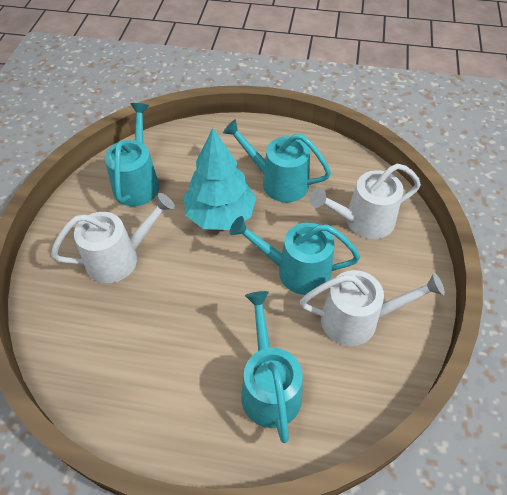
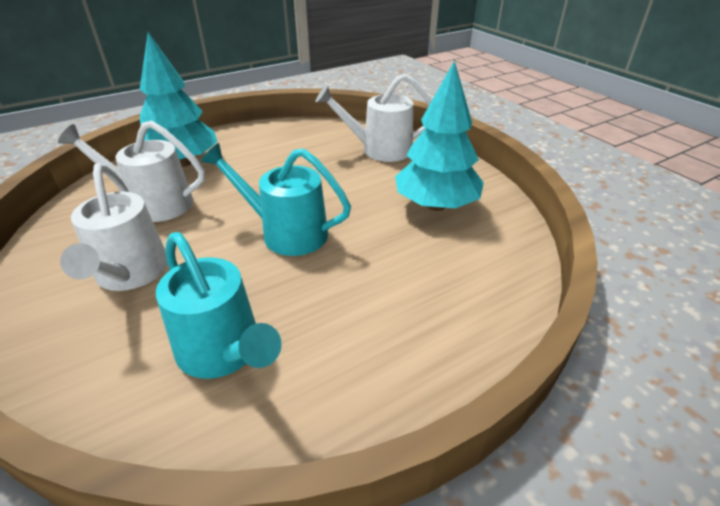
turquoise tree: 1 -> 2
turquoise watering can: 4 -> 2

